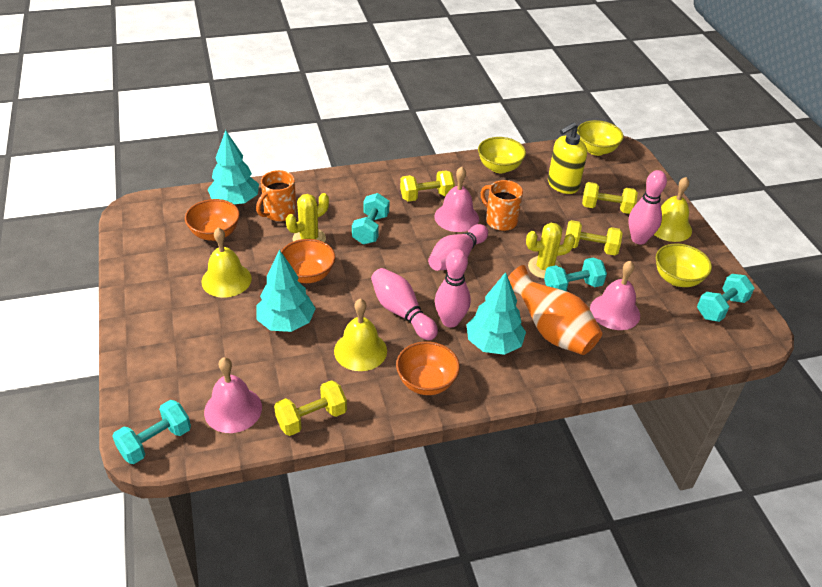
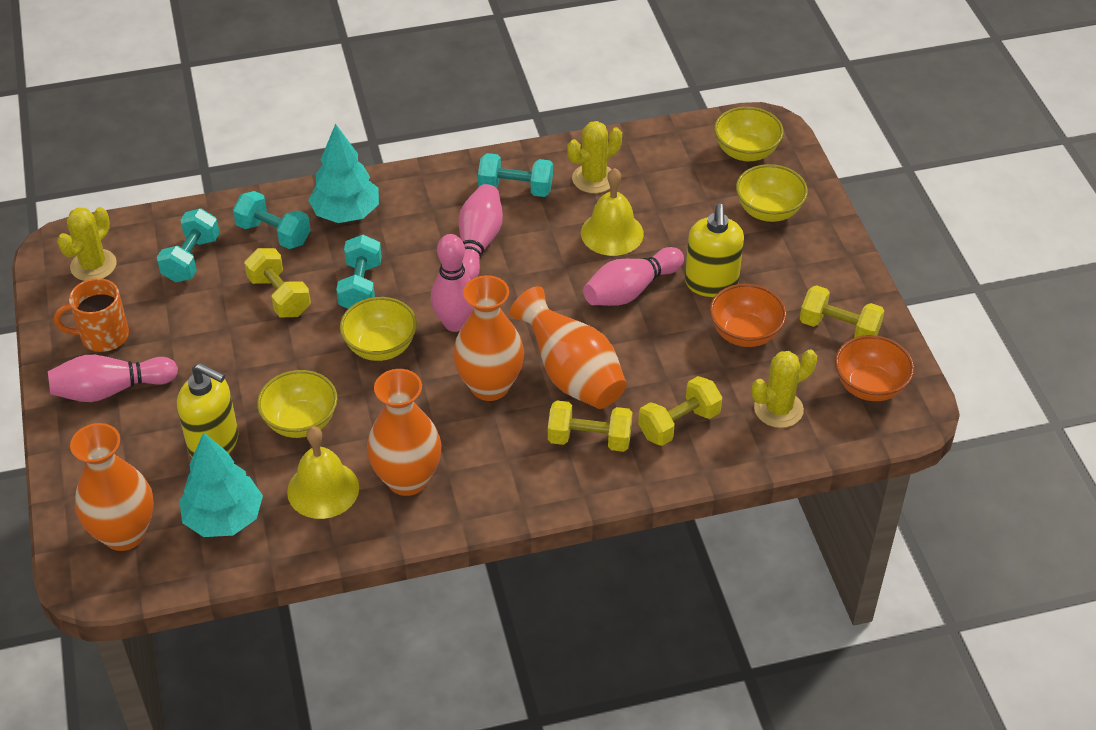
orange bowl: 3 -> 2
orange mug: 2 -> 1
orange vase: 1 -> 4
pink bell: 3 -> 0
turquoise tree: 3 -> 2
yellow bell: 3 -> 2
yellow bowl: 3 -> 4
yellow cactus: 2 -> 3
yellow soap dispenser: 1 -> 2

